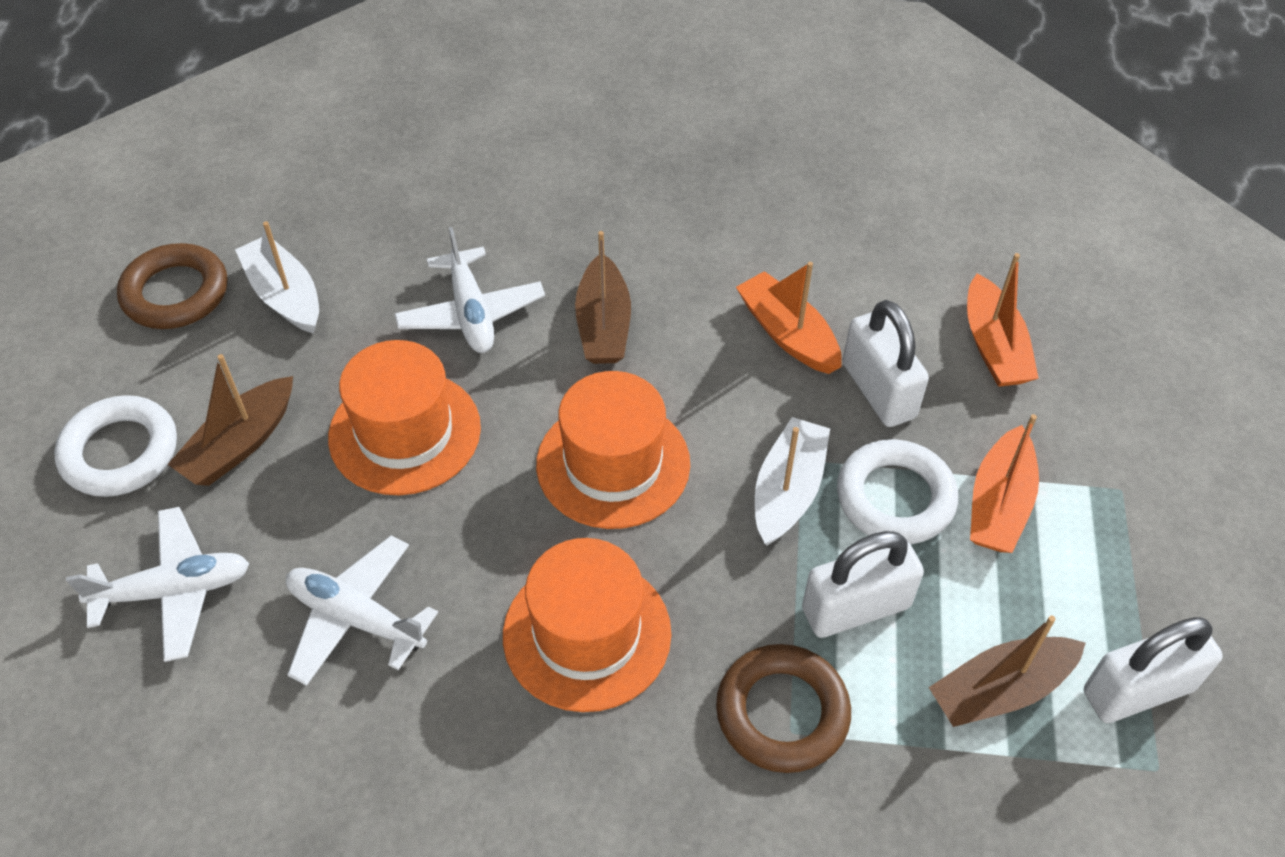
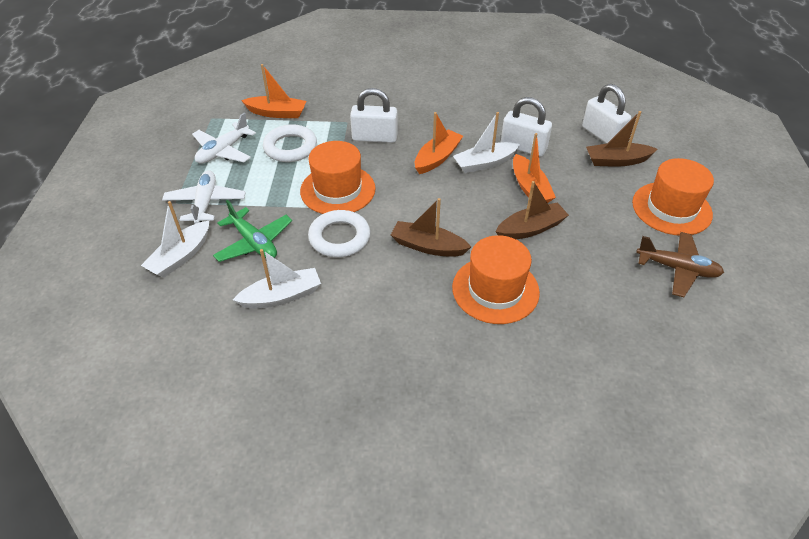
brown plane: 0 -> 1
brown ring: 2 -> 0
green plane: 0 -> 1
white boat: 2 -> 3
white plane: 3 -> 2

